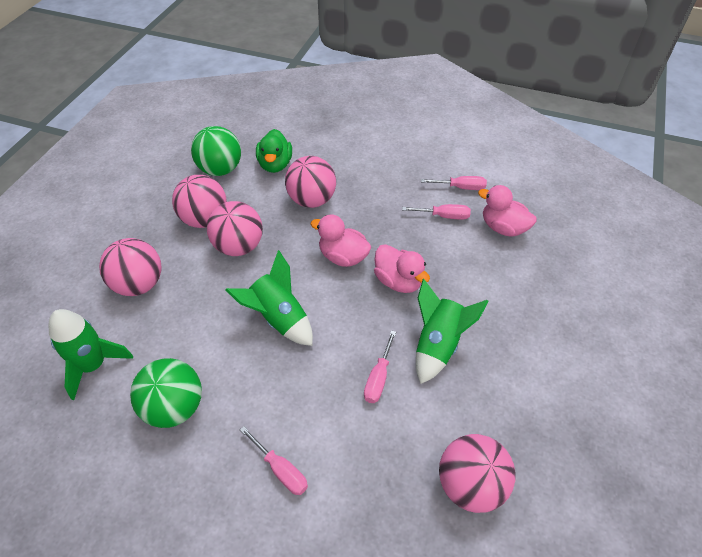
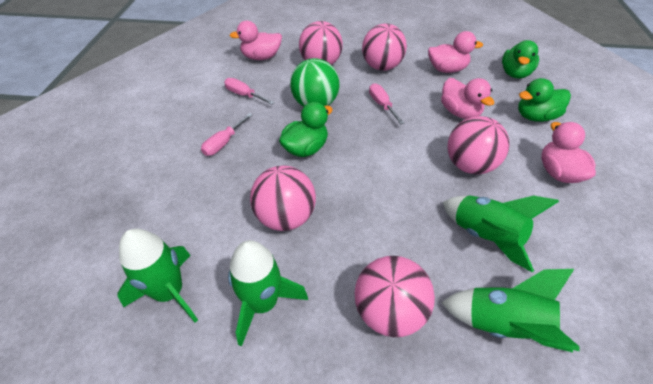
green ball: 2 -> 1
green duck: 1 -> 3
green rocket: 3 -> 4
pink duck: 3 -> 4
pink screwdriver: 4 -> 3

